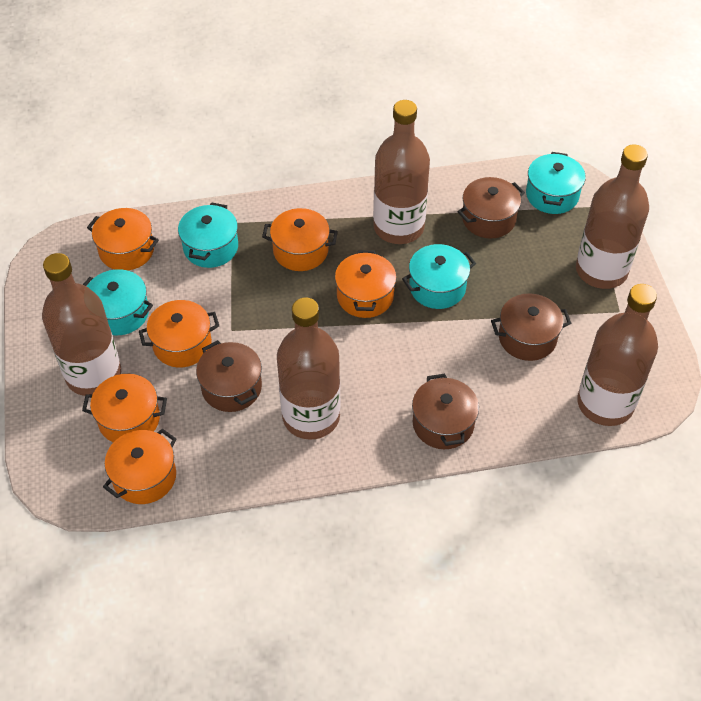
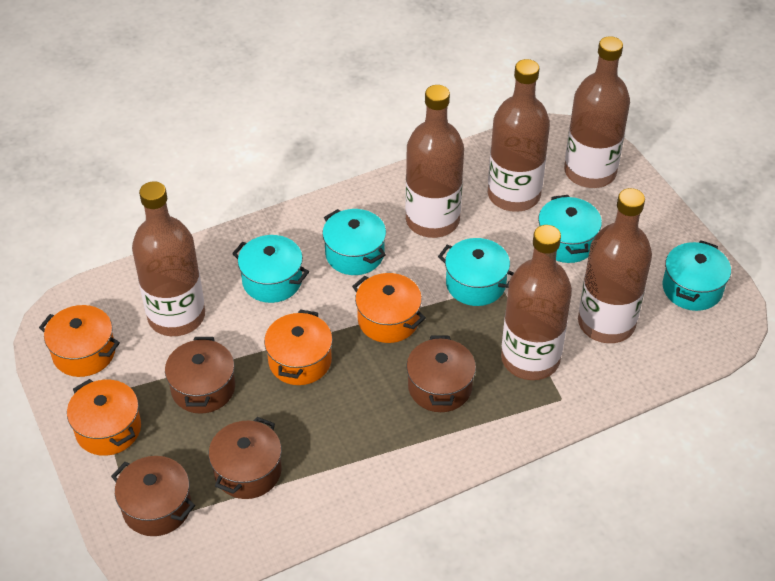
brown bottle: 5 -> 6
orange pot: 6 -> 4
turquoise pot: 4 -> 5

